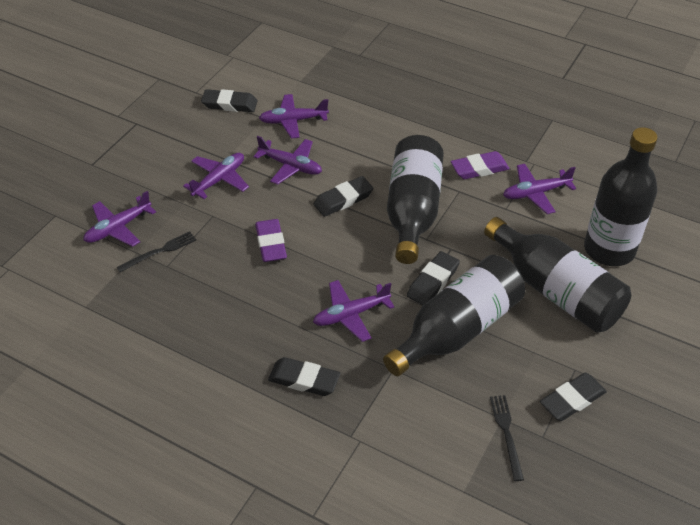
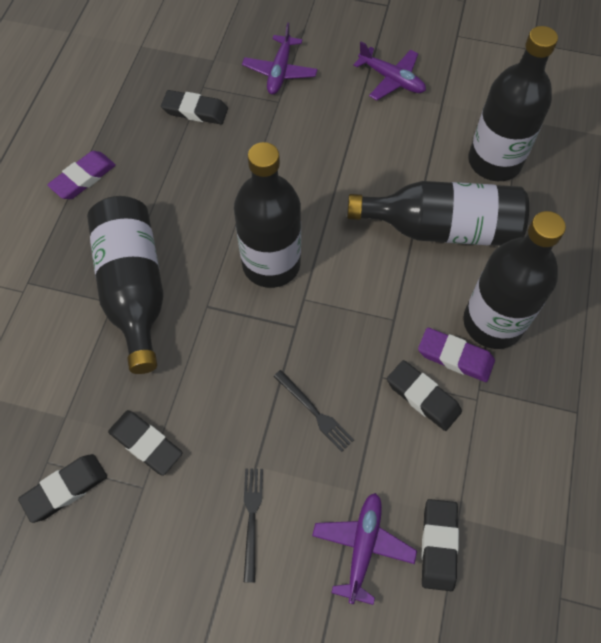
black bottle: 4 -> 5
purple plane: 6 -> 3

